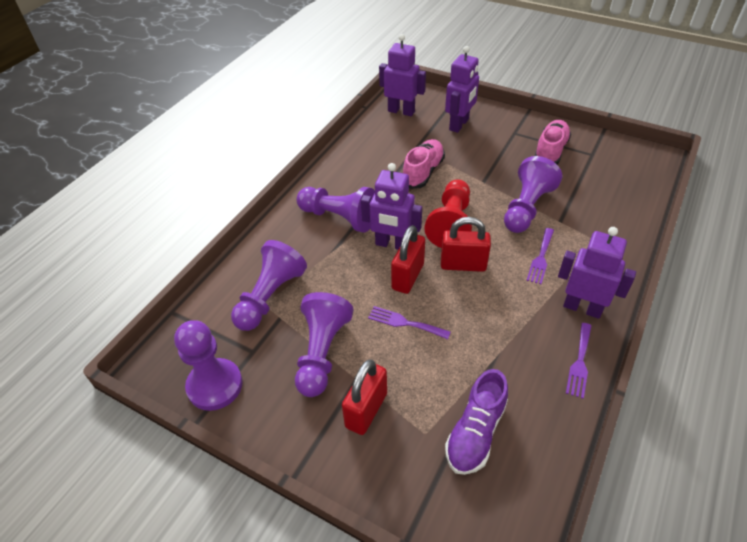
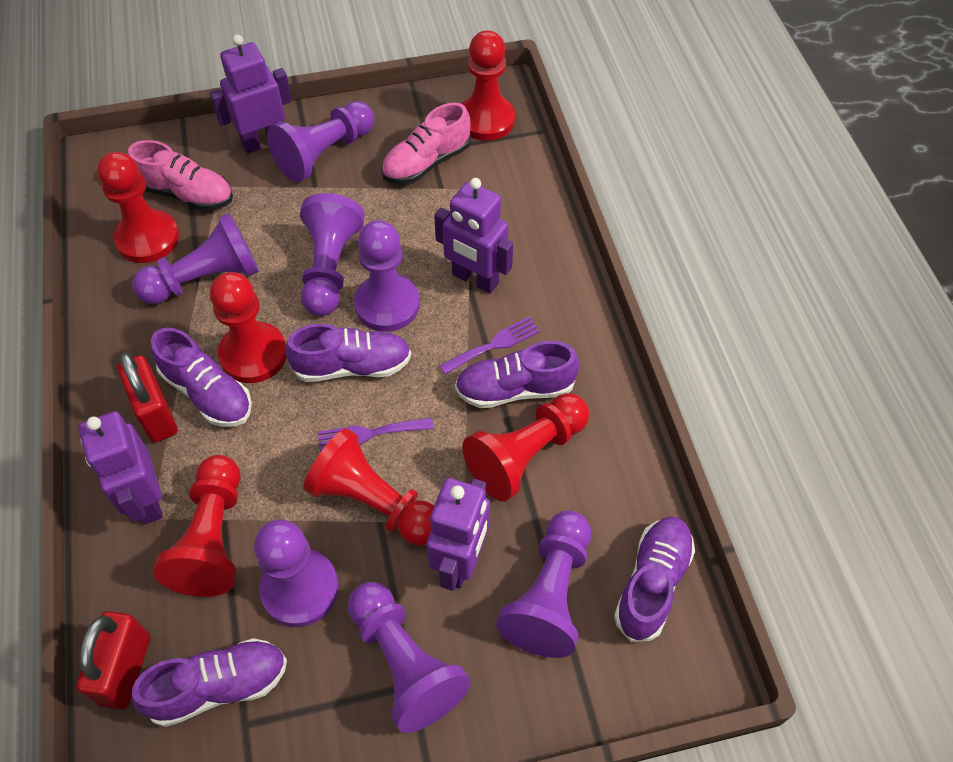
purple fork: 3 -> 2
purple pawn: 5 -> 7
purple shoe: 1 -> 5
red padlock: 3 -> 2
red pawn: 1 -> 6

